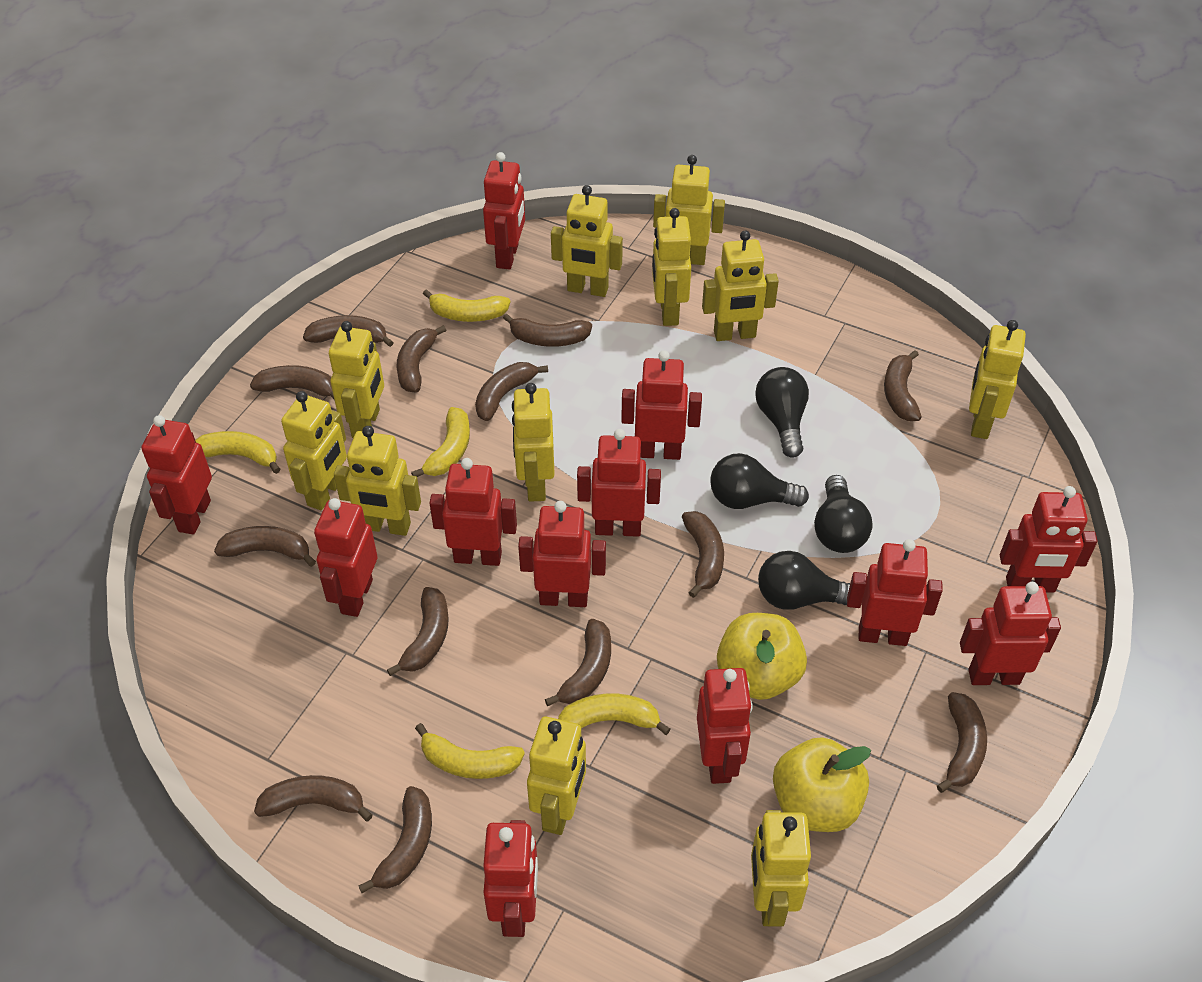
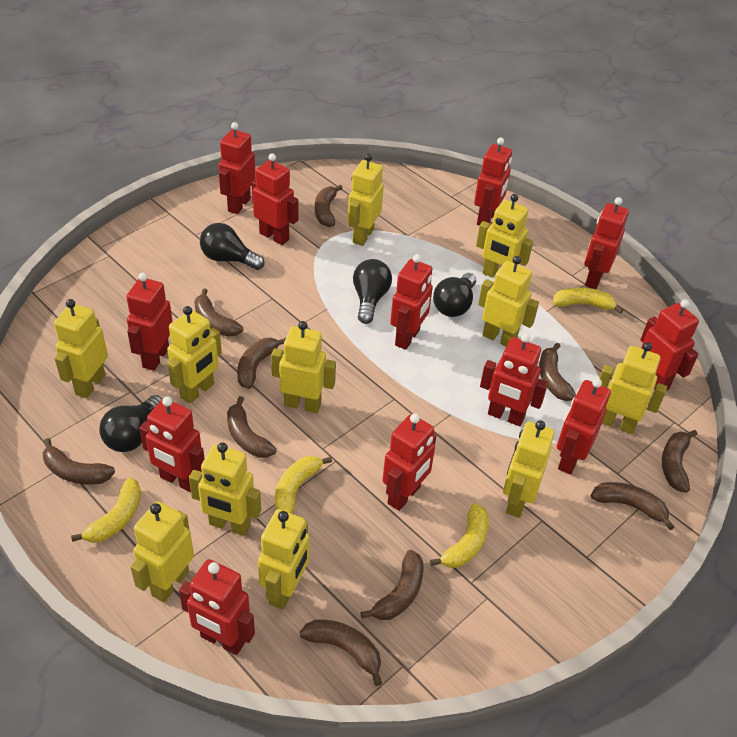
brown banana: 13 -> 10
yellow apple: 2 -> 0
yellow banana: 5 -> 4

